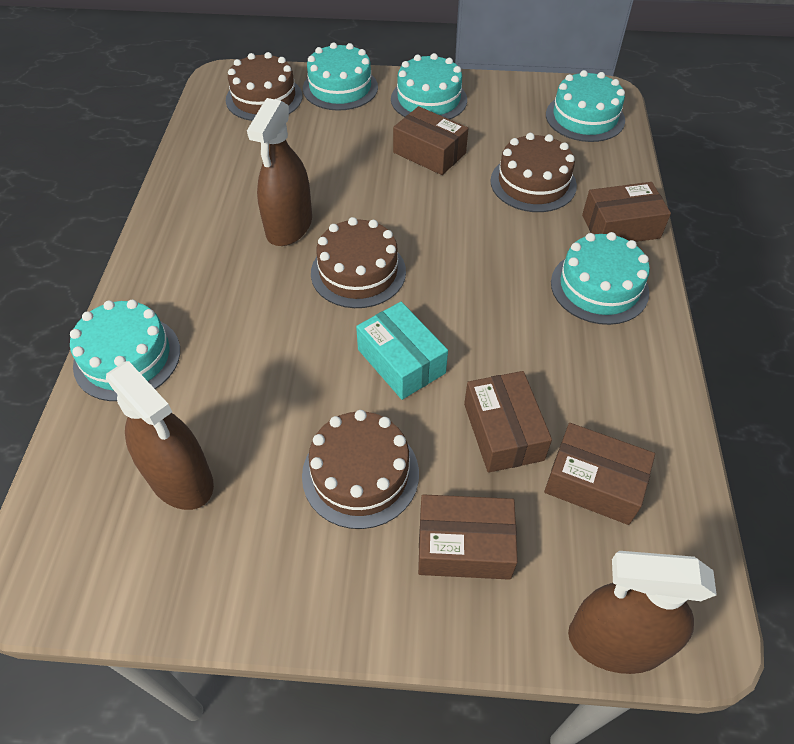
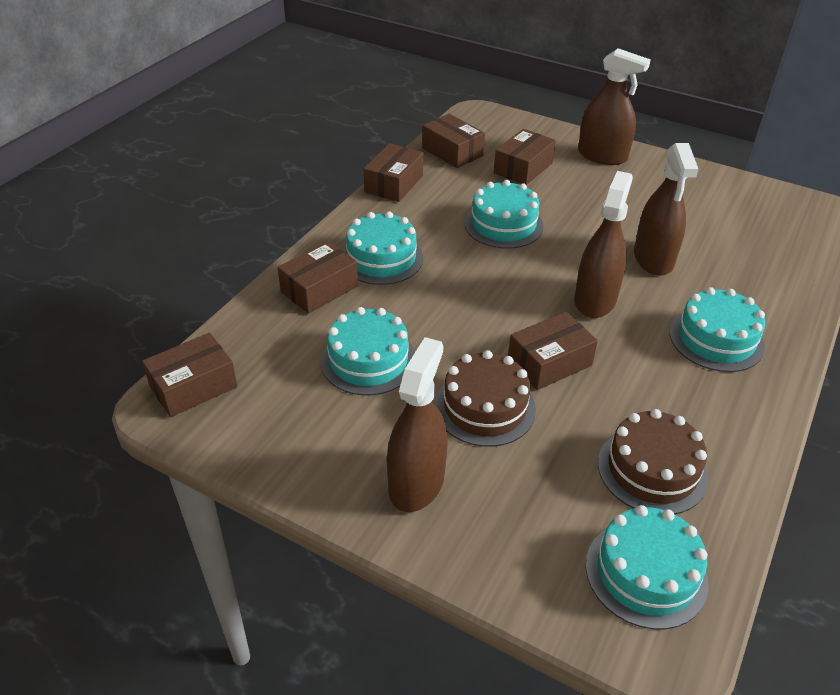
brown box: 5 -> 6
brown cake: 4 -> 2
brown spray bottle: 3 -> 4
turquoise box: 1 -> 0

